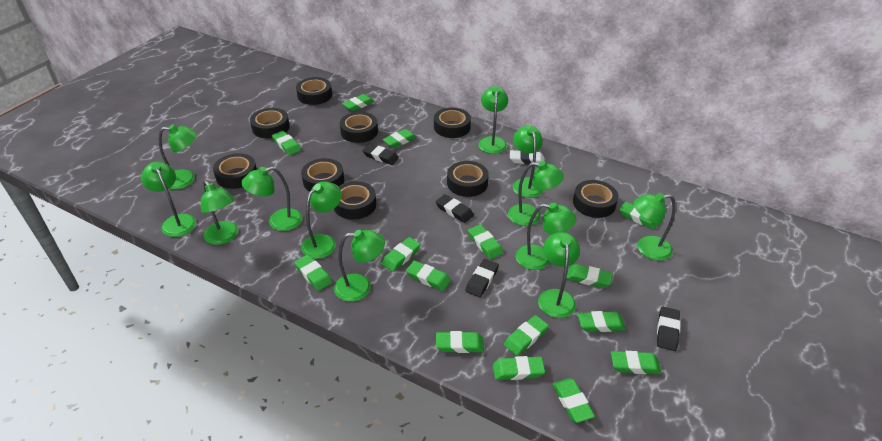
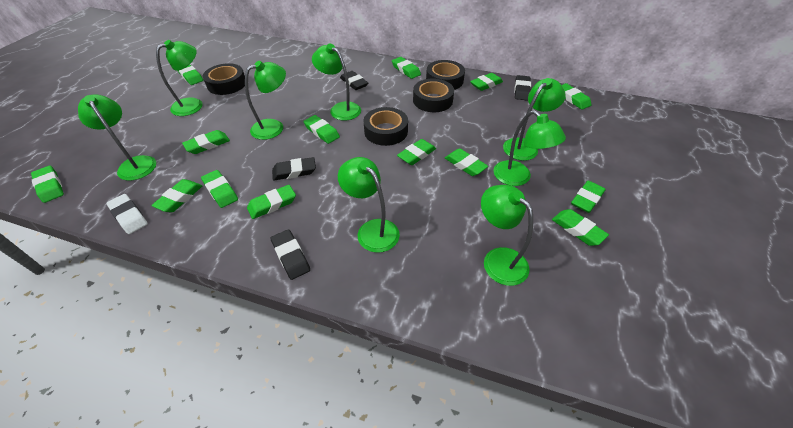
black tape: 9 -> 4
green eraser: 15 -> 14
green lamp: 12 -> 8

